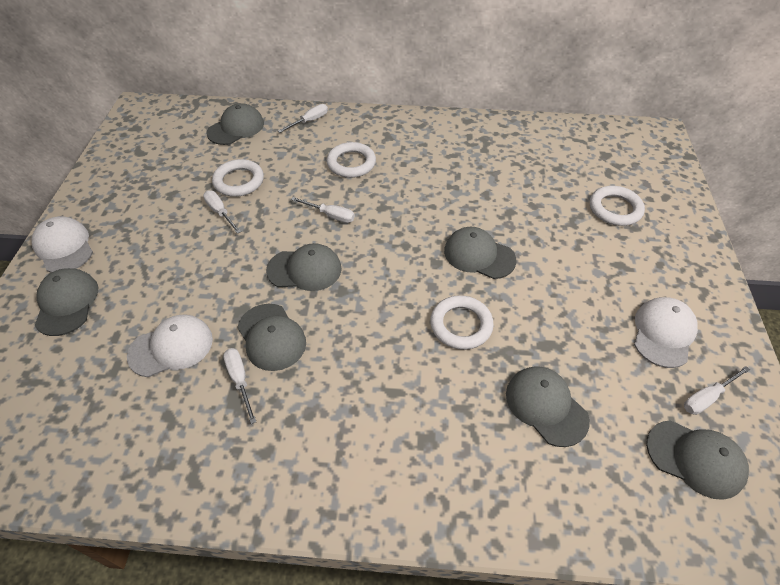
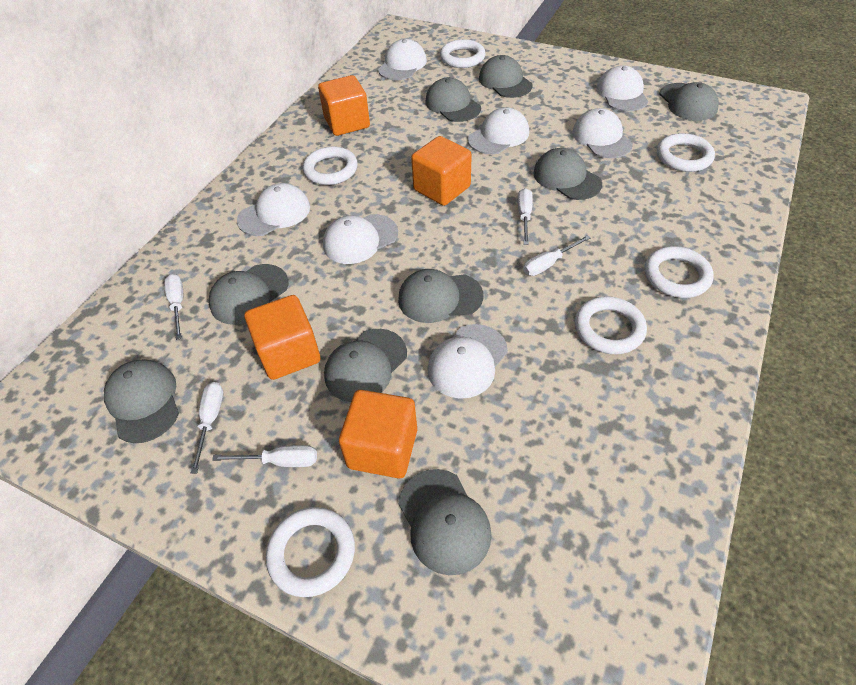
grey cap: 7 -> 9
orange cube: 0 -> 4
white cap: 3 -> 7
white ring: 4 -> 6

